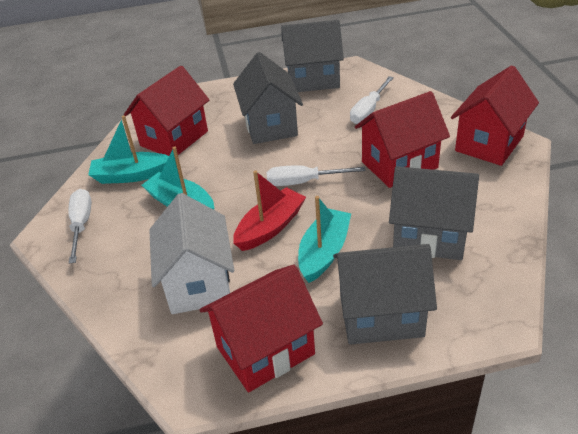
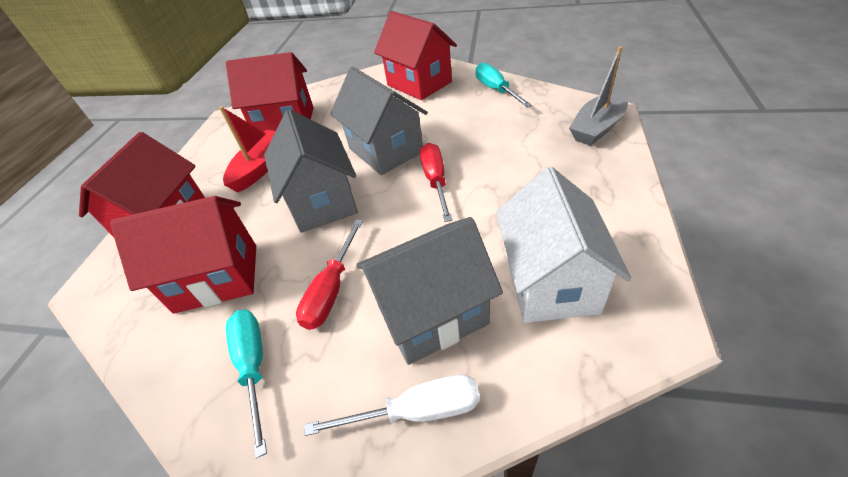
grey boat: 0 -> 1
grey house: 4 -> 3
red screwdriver: 0 -> 2
turquoise boat: 3 -> 0
turquoise screwdriver: 0 -> 2
white screwdriver: 3 -> 1

